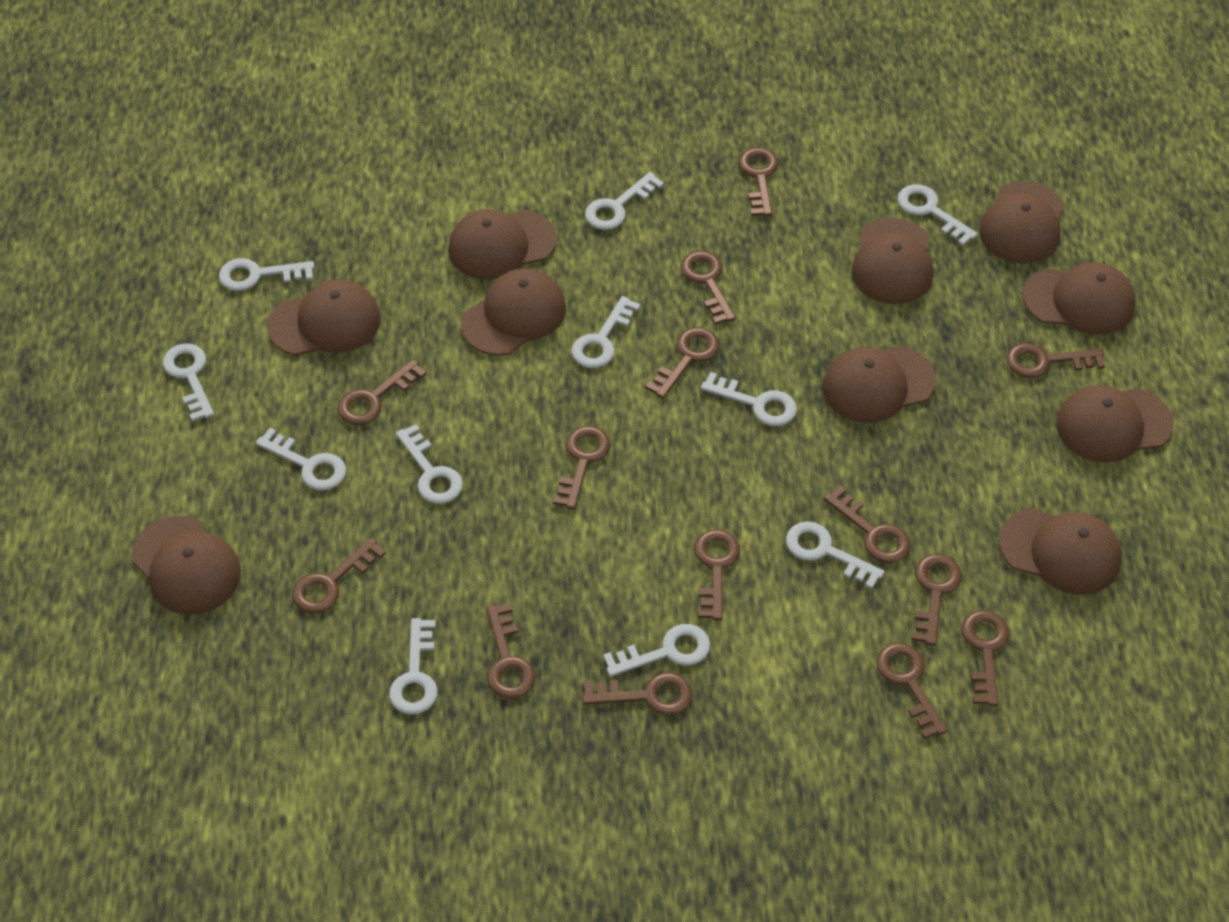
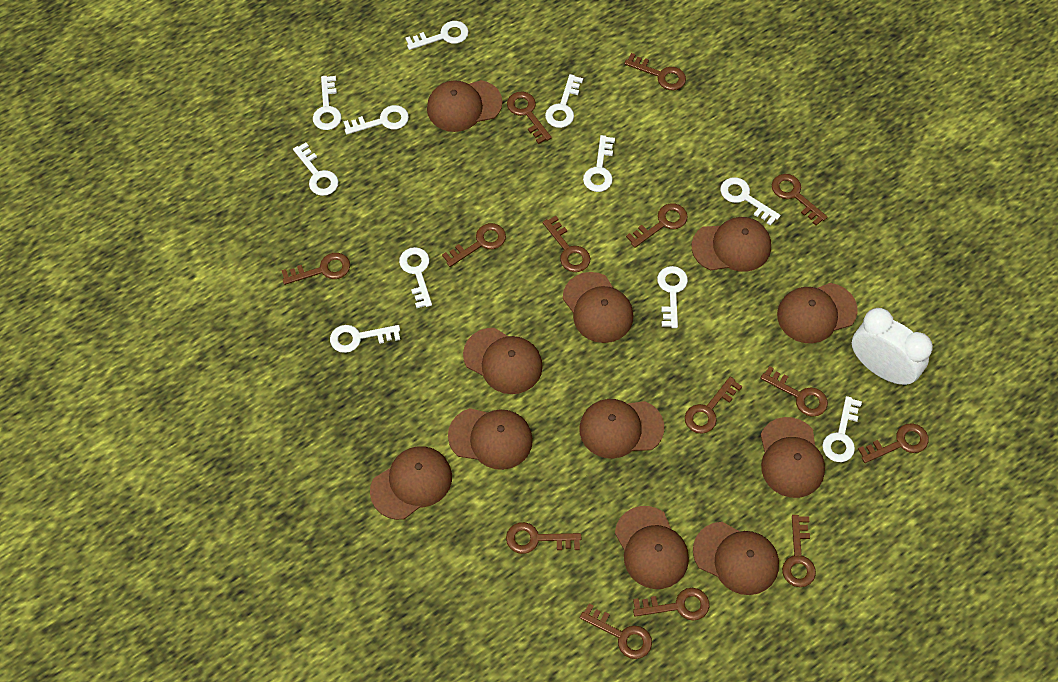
brown cap: 10 -> 11
white clock: 0 -> 1

